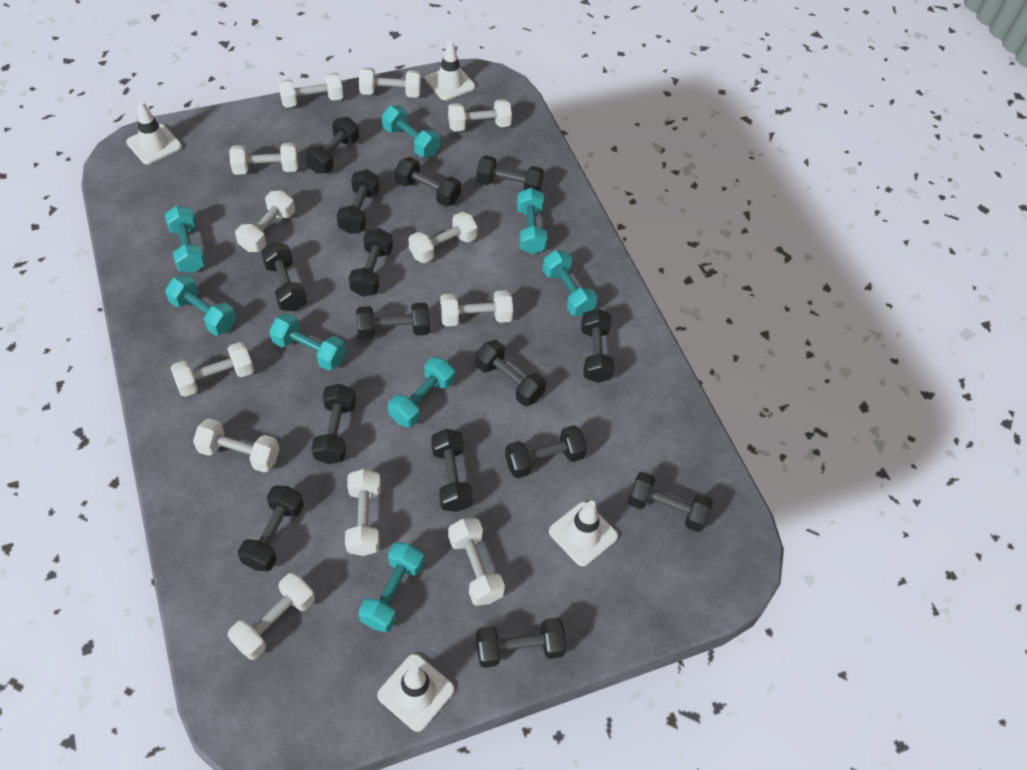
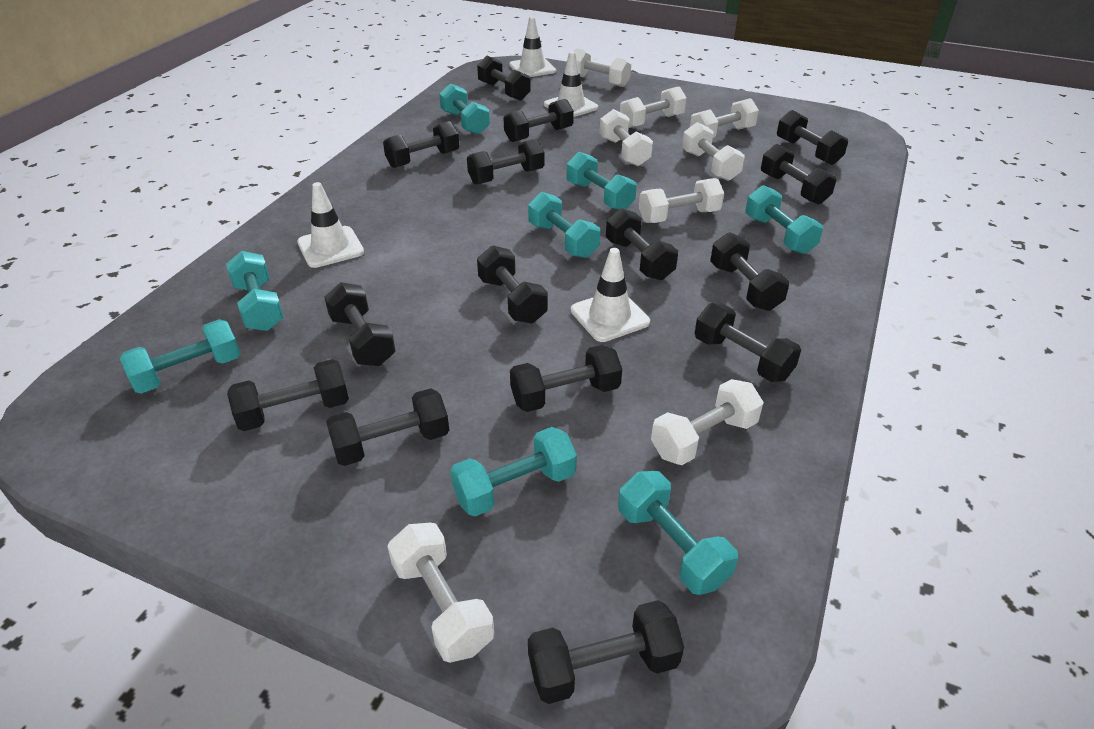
white dumbbell: 12 -> 8

